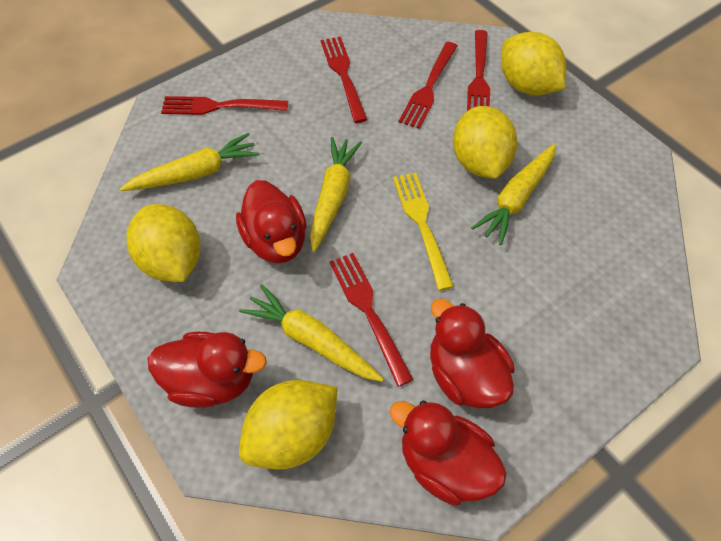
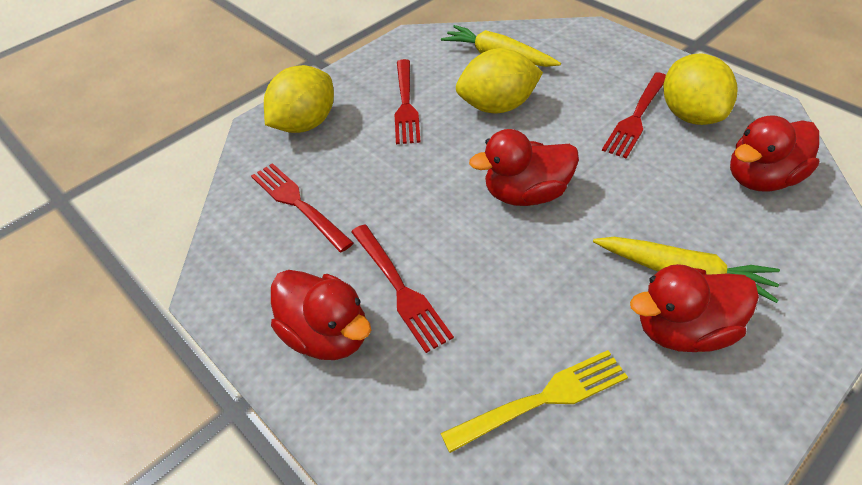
red fork: 5 -> 4
yellow carrot: 4 -> 2
yellow lemon: 4 -> 3

